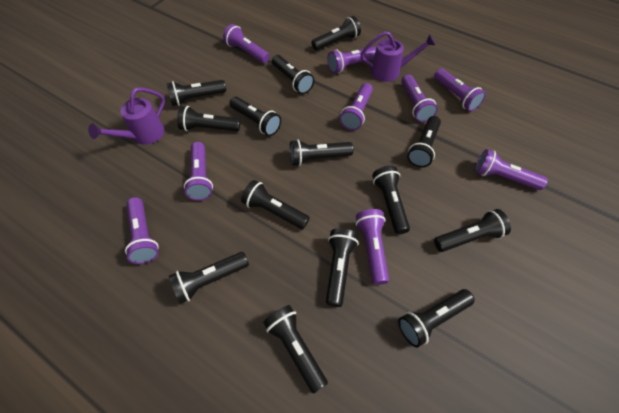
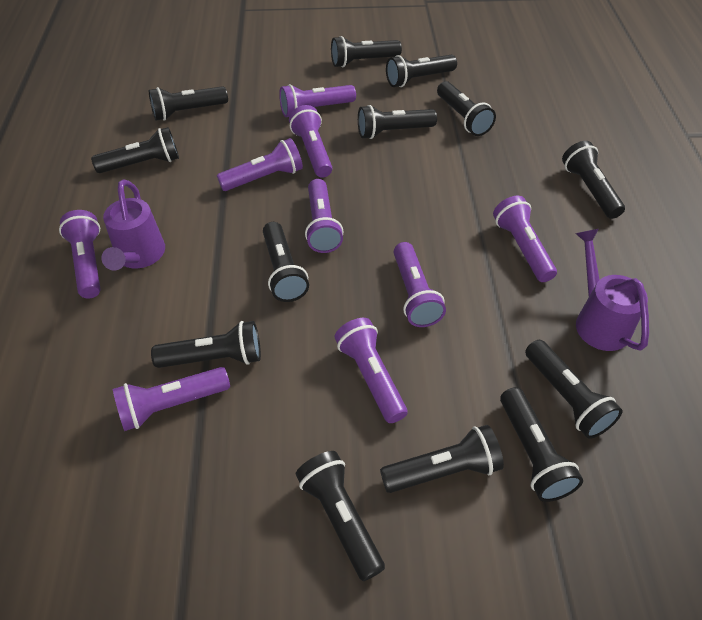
black flashlight: 14 -> 13

